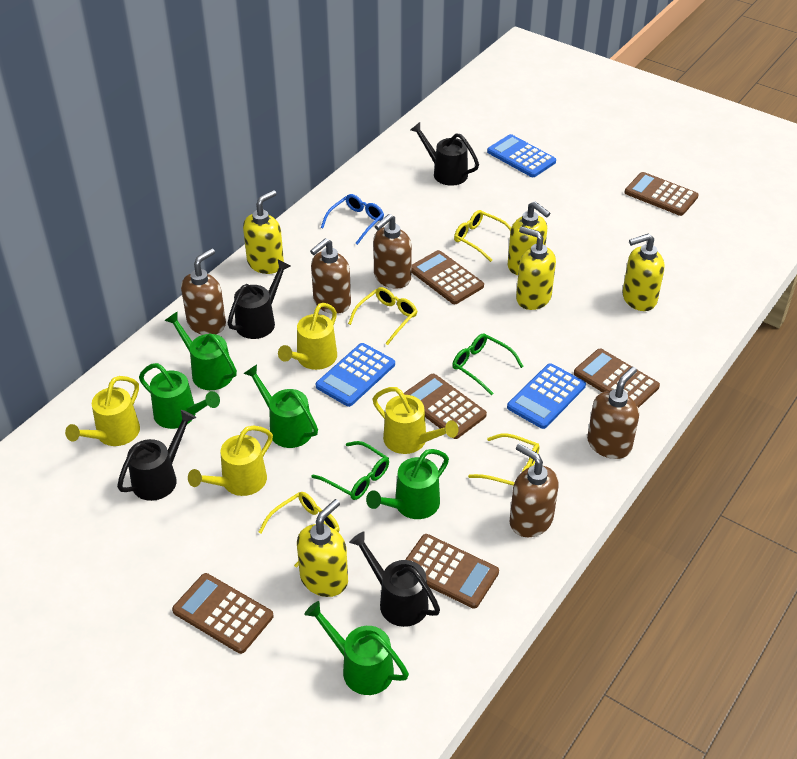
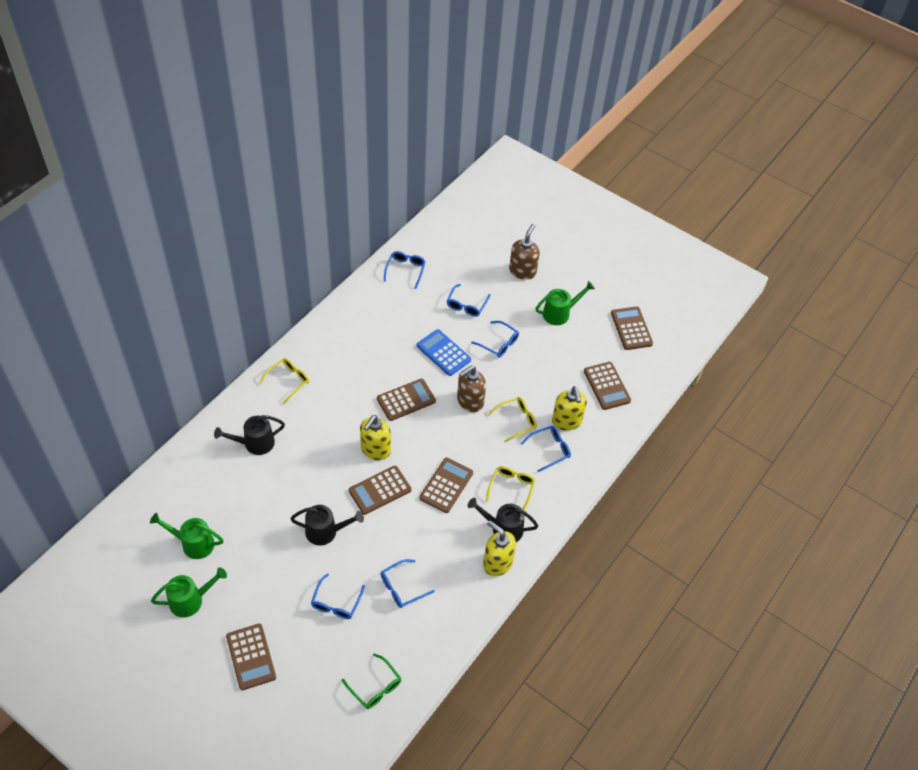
black watering can: 4 -> 3
blue calculator: 3 -> 1
blue glasses: 1 -> 6
brown soap dispenser: 5 -> 2
green glasses: 2 -> 1
green watering can: 5 -> 3
yellow glasses: 4 -> 3
yellow soap dispenser: 5 -> 3
yellow watering can: 4 -> 0

